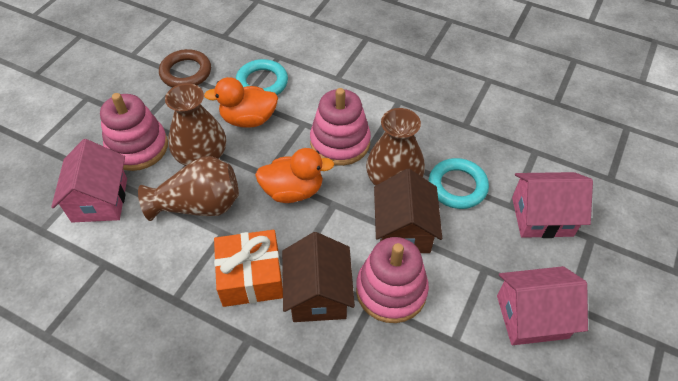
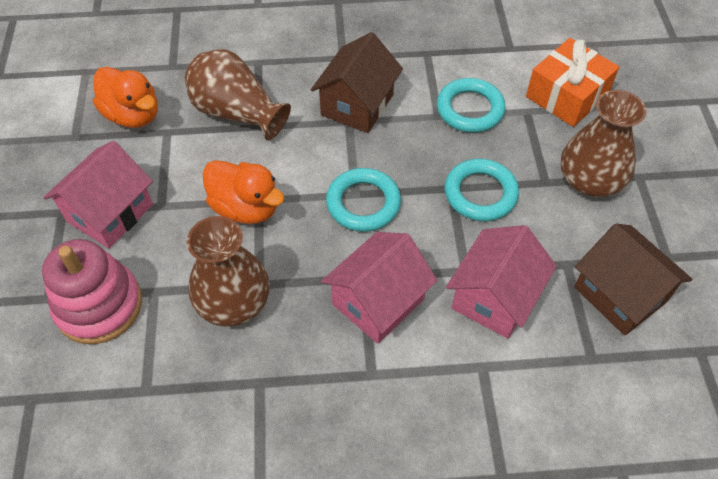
brown ring: 1 -> 0
pink stacking toy: 3 -> 1
turquoise ring: 2 -> 3

